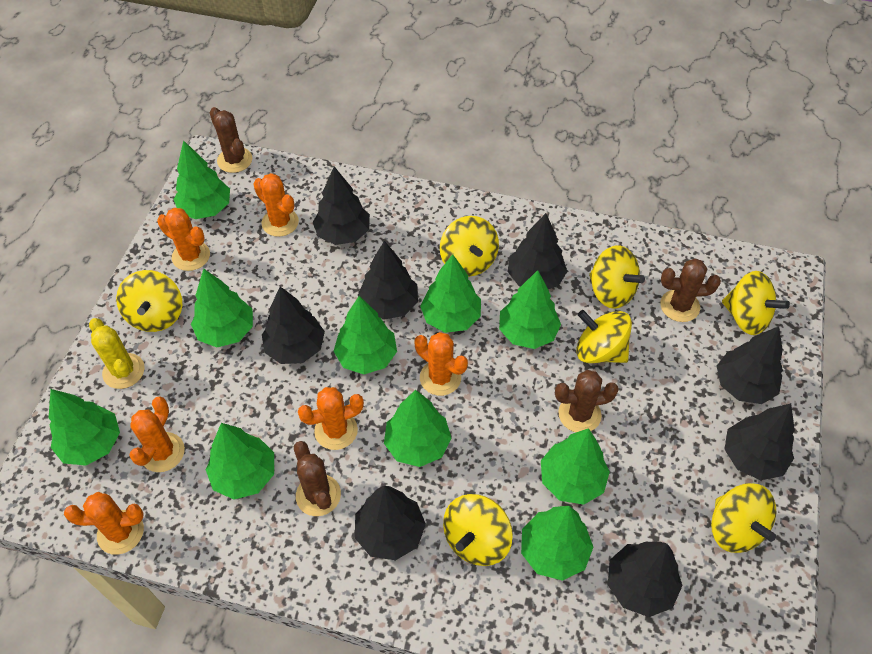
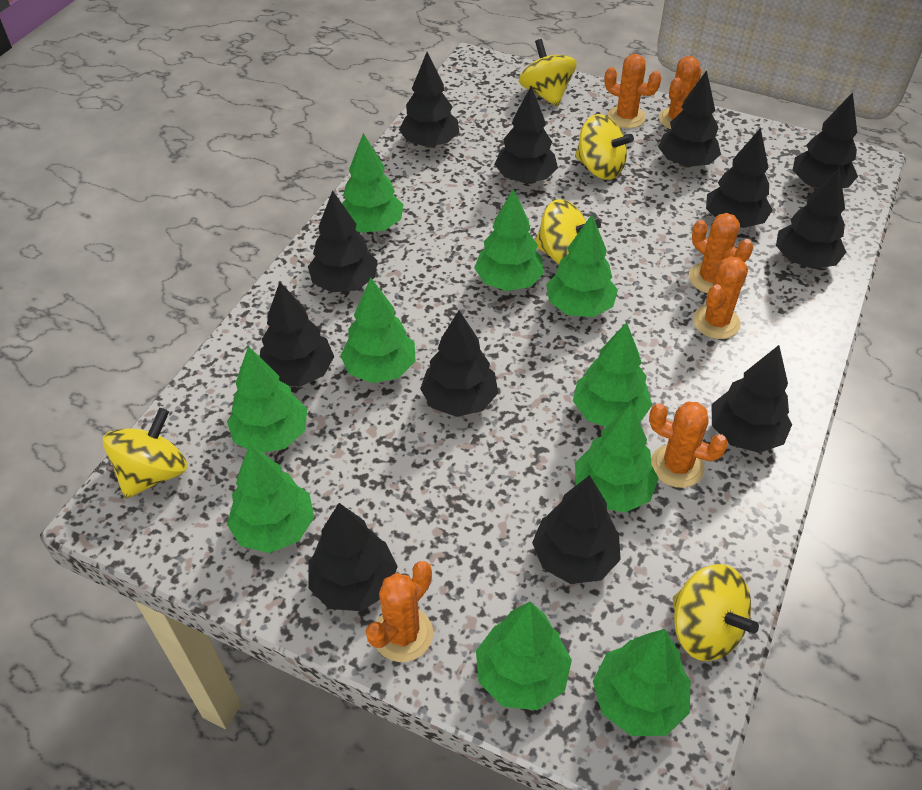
black tree: 8 -> 12
brown cactus: 4 -> 0
yellow cactus: 1 -> 0
yellow spinning top: 7 -> 5

